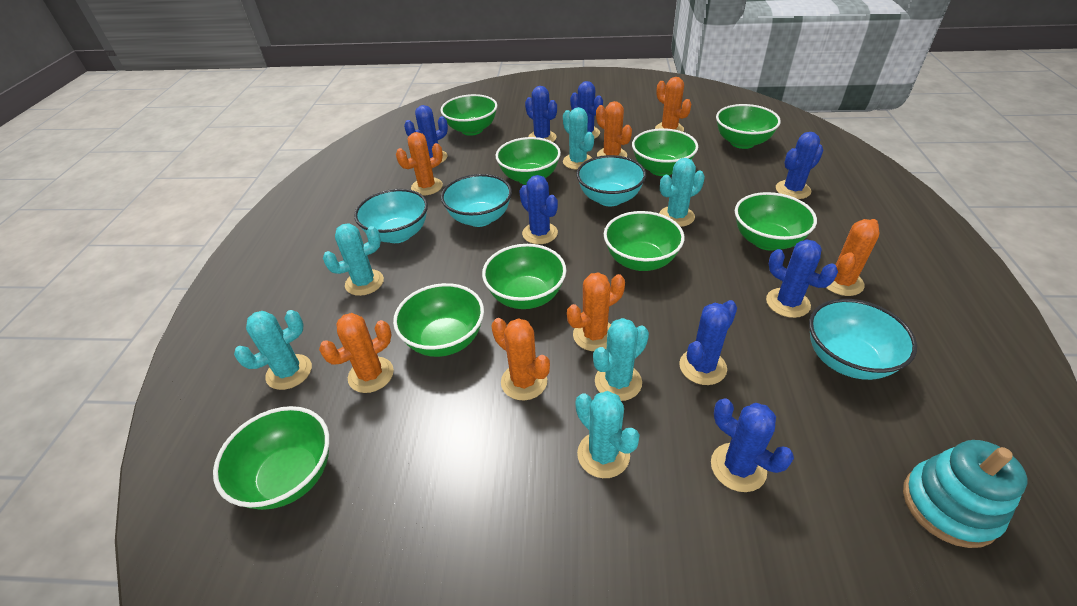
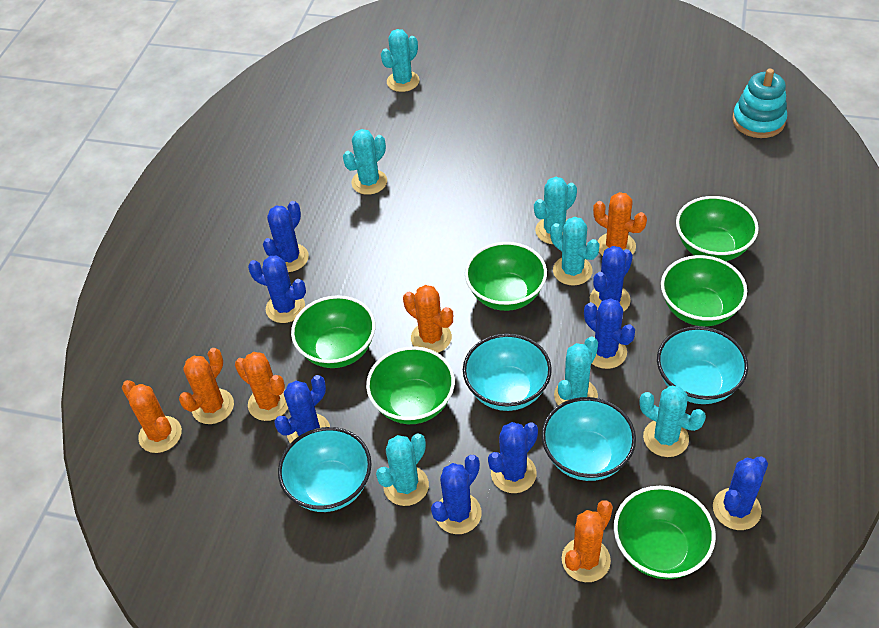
green bowl: 9 -> 6
orange cactus: 7 -> 6
turquoise cactus: 6 -> 7

